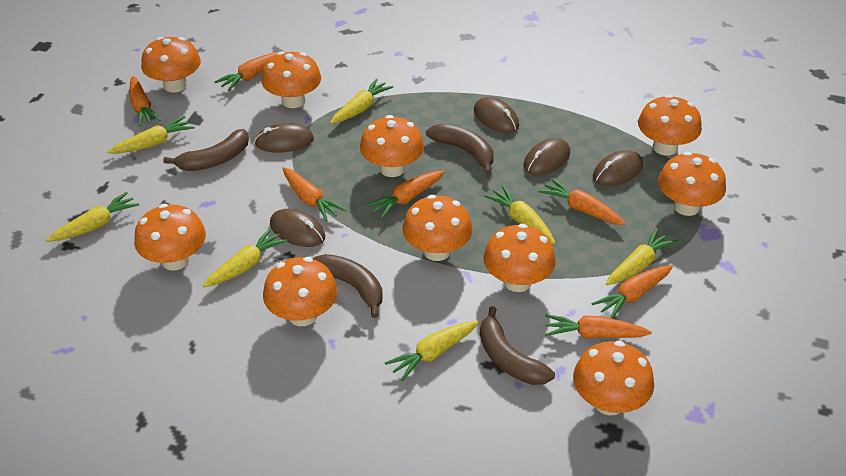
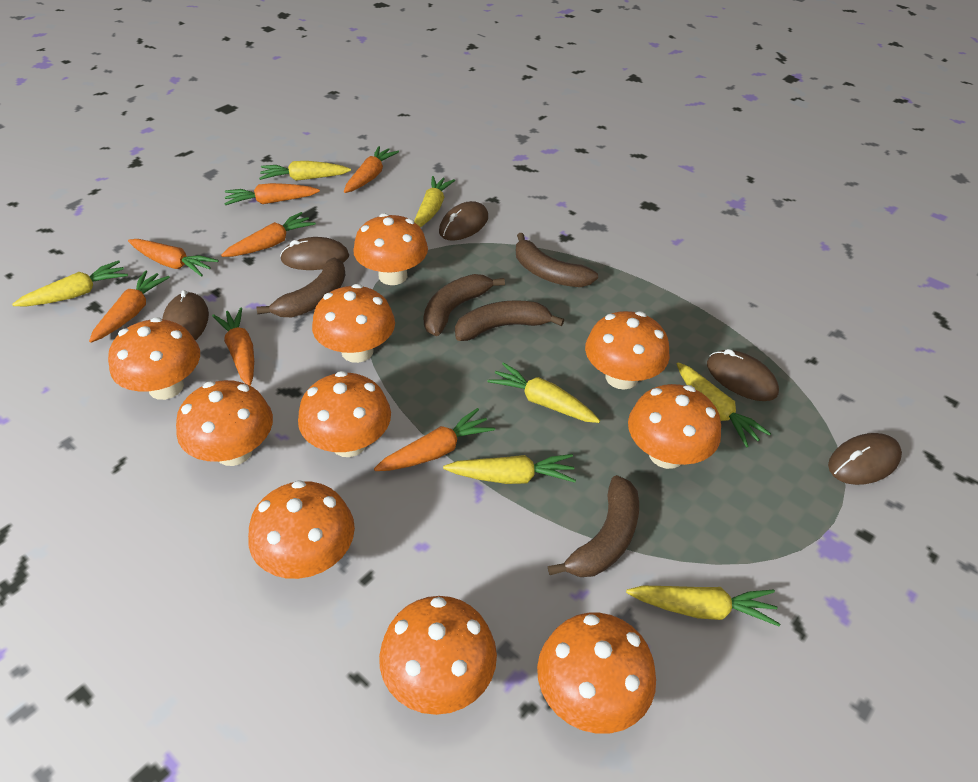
brown banana: 4 -> 5

